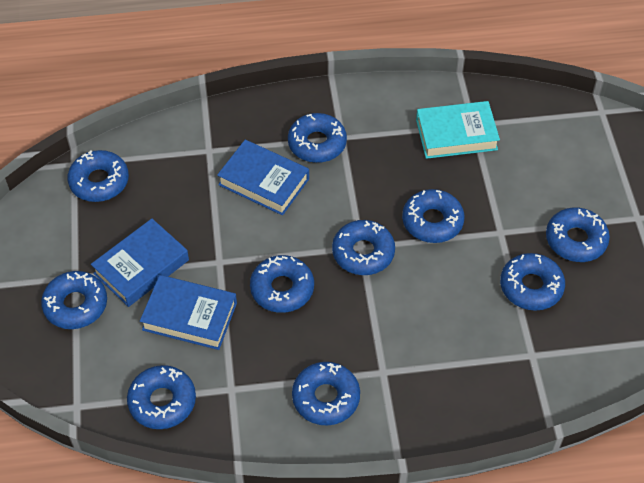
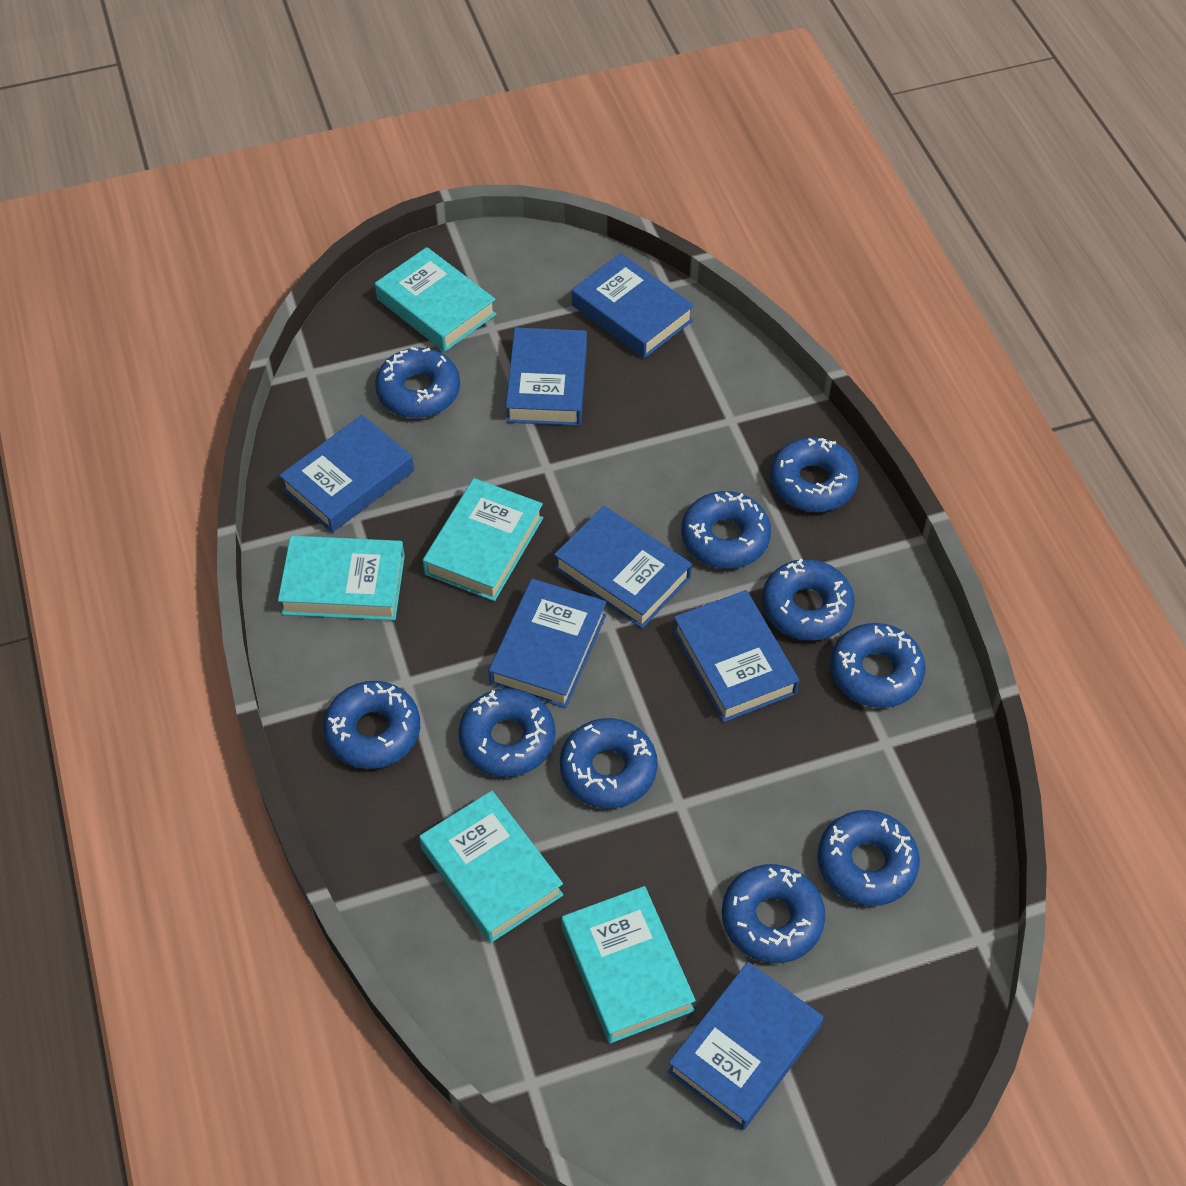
blue book: 3 -> 7
turquoise book: 1 -> 5

